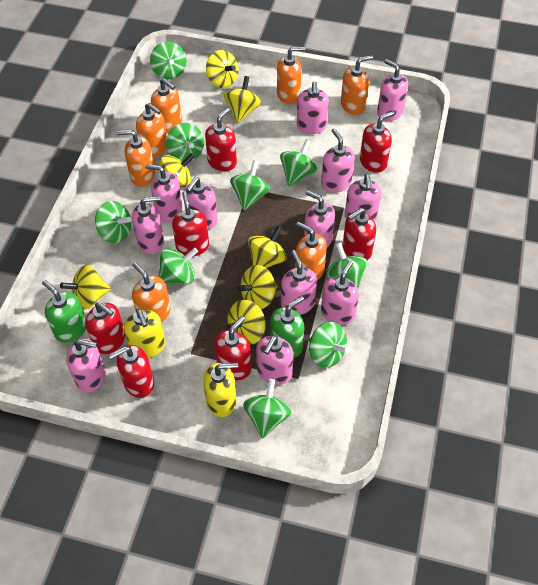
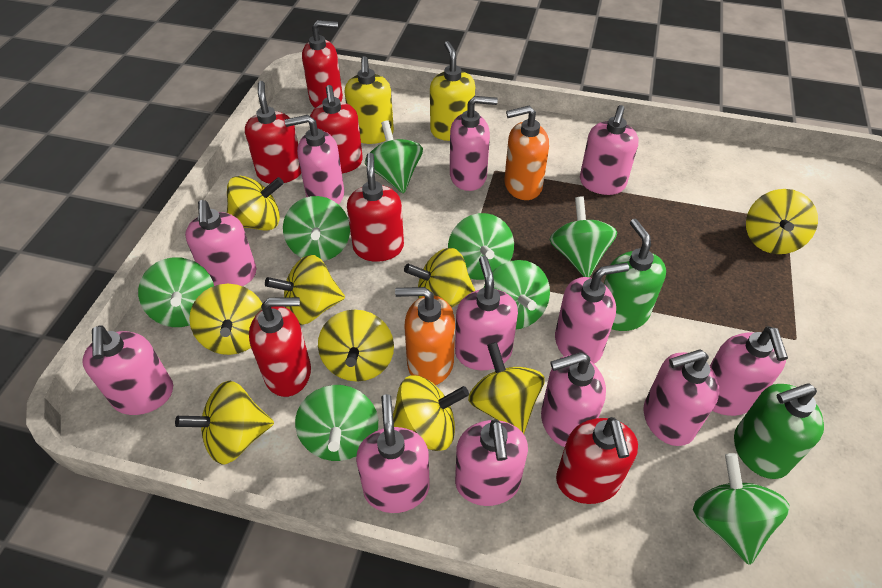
green spinning top: 9 -> 8
orange soap dispenser: 7 -> 2
red soap dispenser: 7 -> 6
yellow spinning top: 7 -> 9

